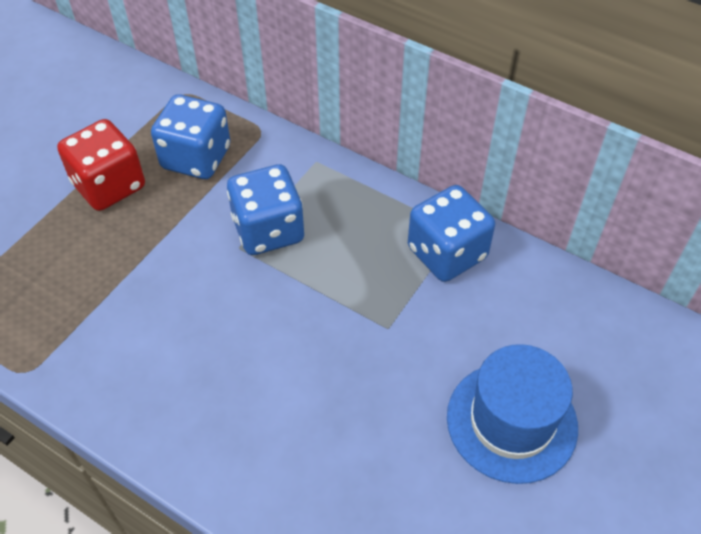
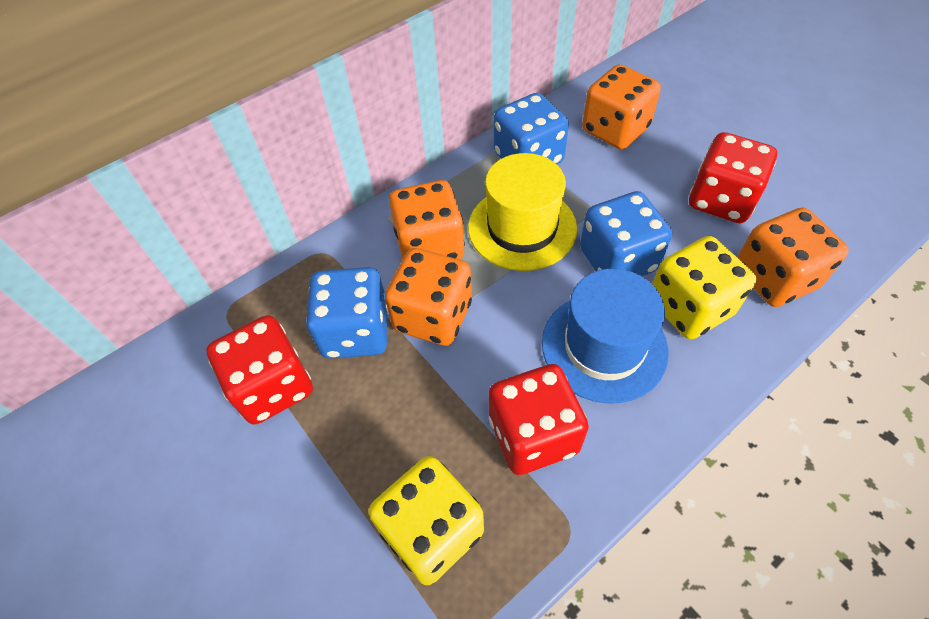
orange dice: 0 -> 4
red dice: 1 -> 3
yellow dice: 0 -> 2
yellow hat: 0 -> 1

